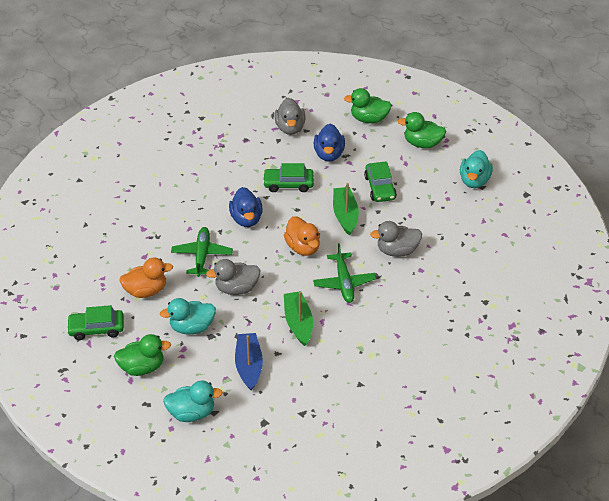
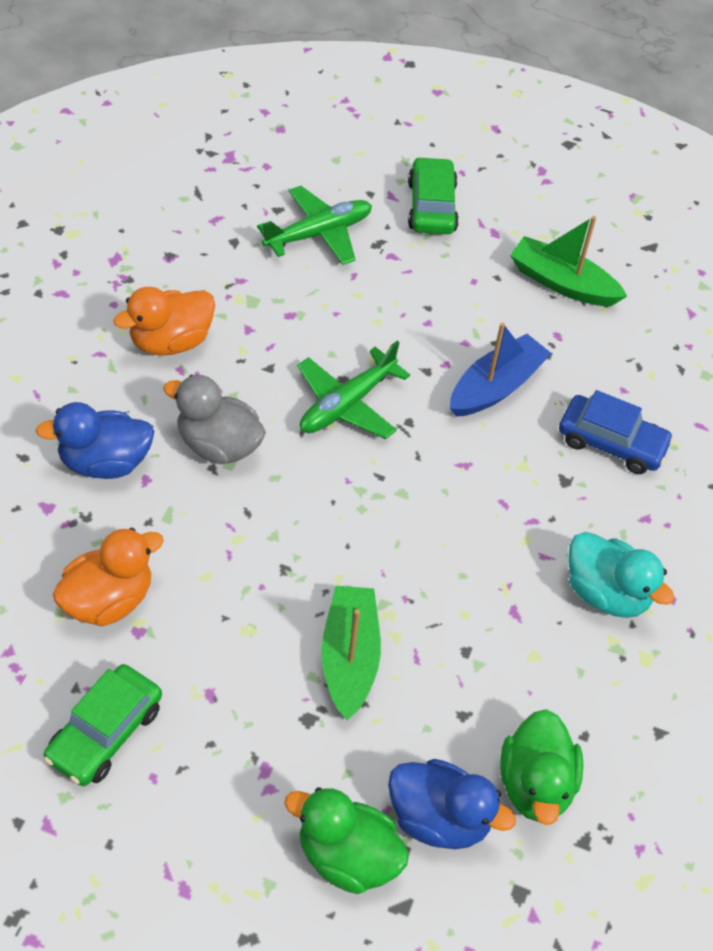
blue car: 0 -> 1
green car: 3 -> 2
green duck: 3 -> 2
grey duck: 3 -> 1
turquoise duck: 3 -> 1

